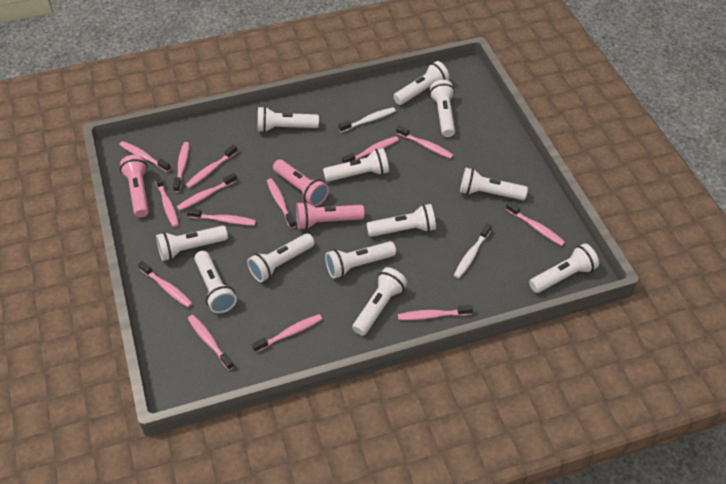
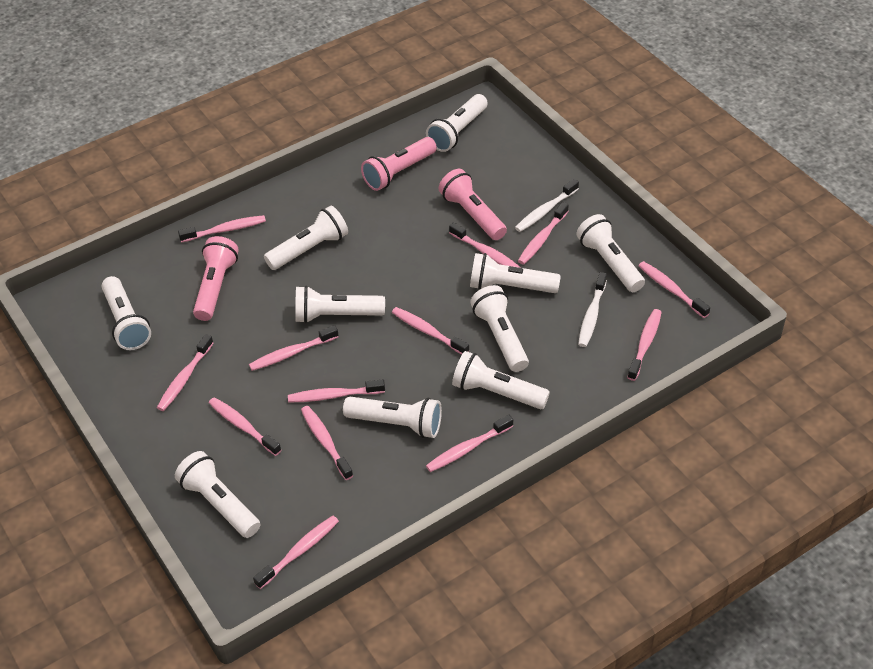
pink toothbrush: 14 -> 13
white flashlight: 12 -> 10

